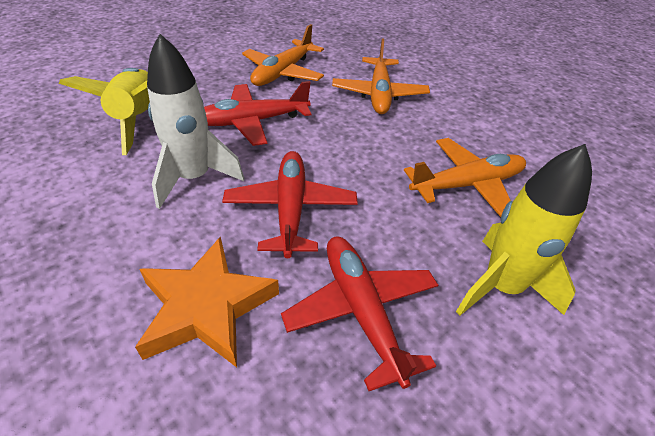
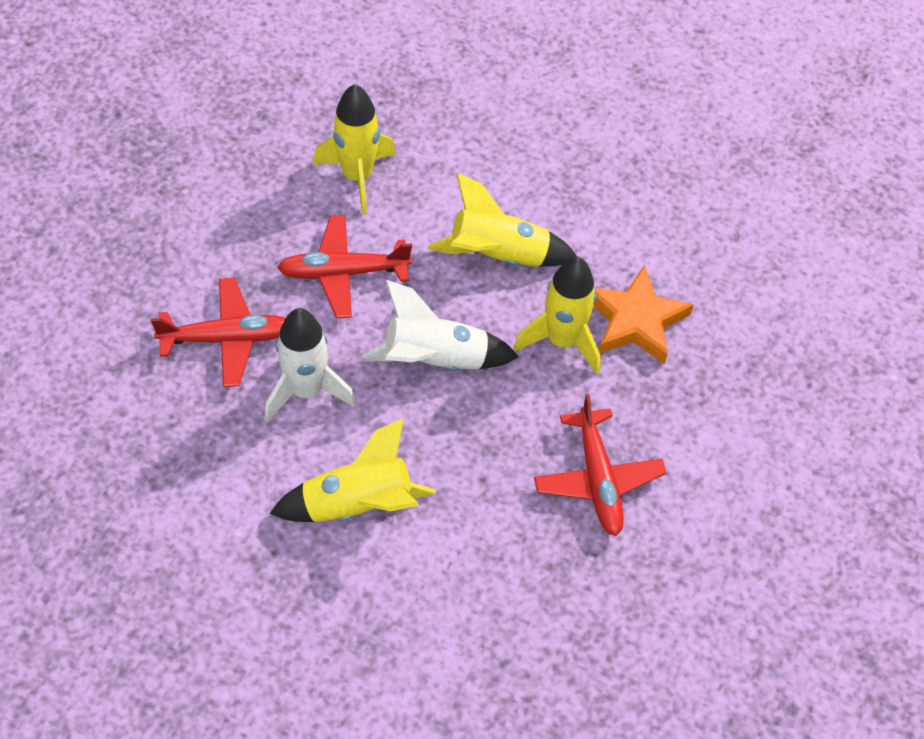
orange plane: 3 -> 0
white rocket: 1 -> 2
yellow rocket: 2 -> 4

